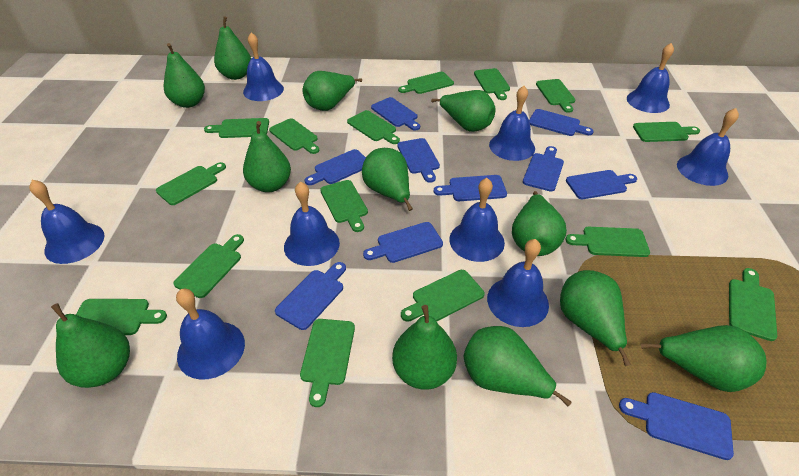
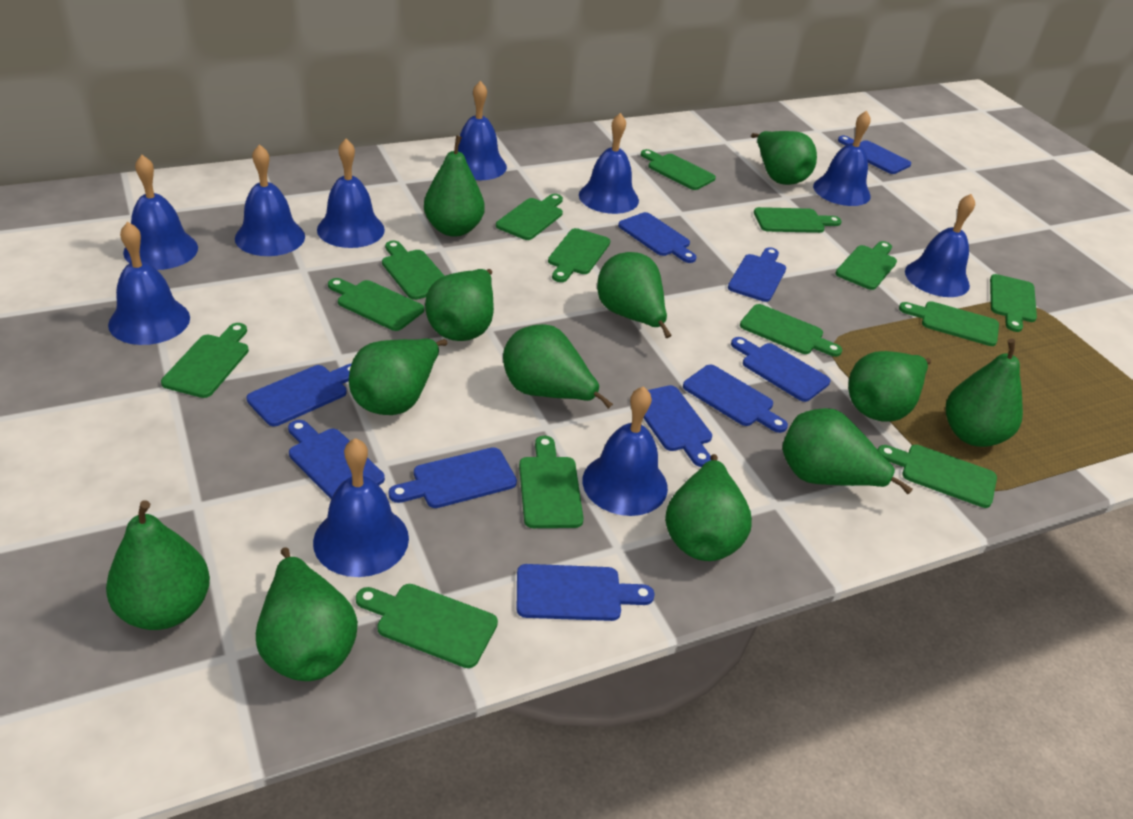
blue bell: 9 -> 10
green cutting board: 15 -> 14

